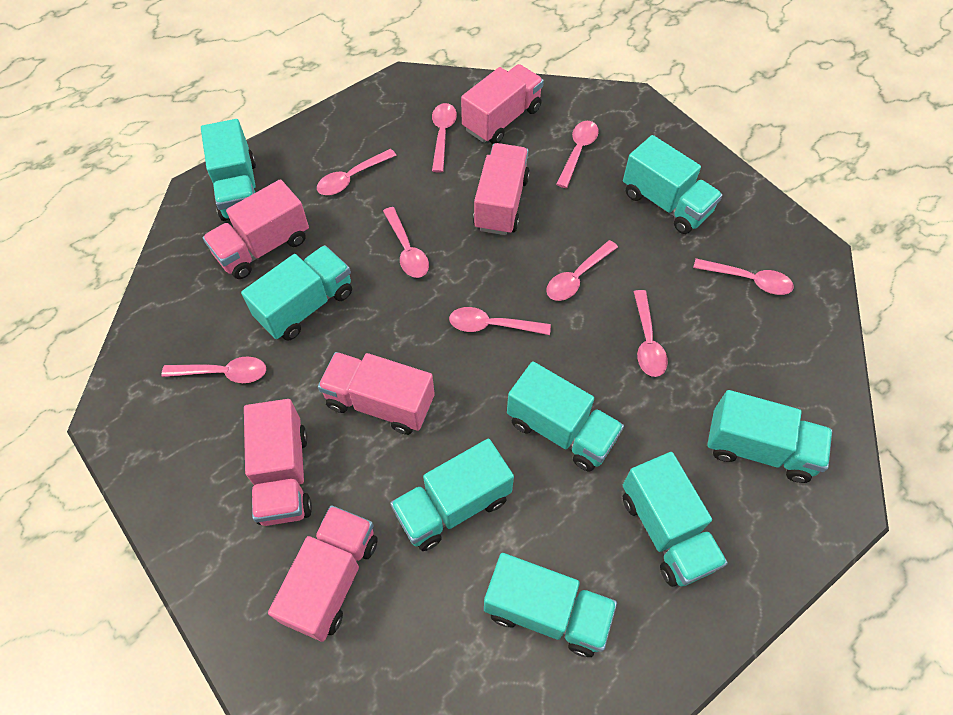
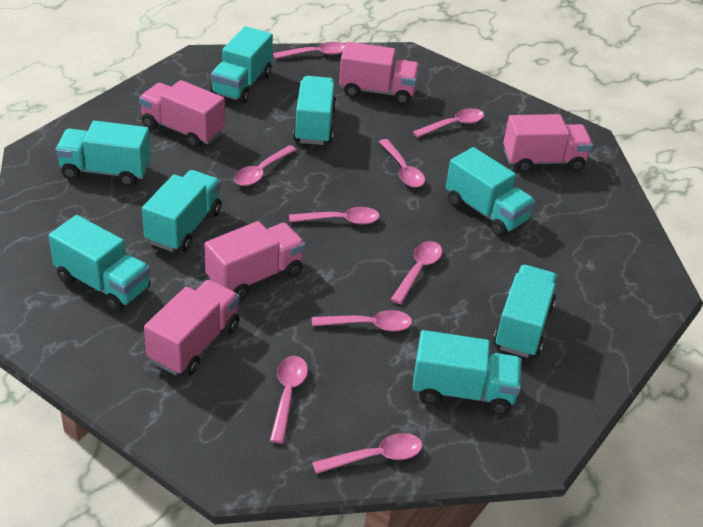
pink truck: 6 -> 5

